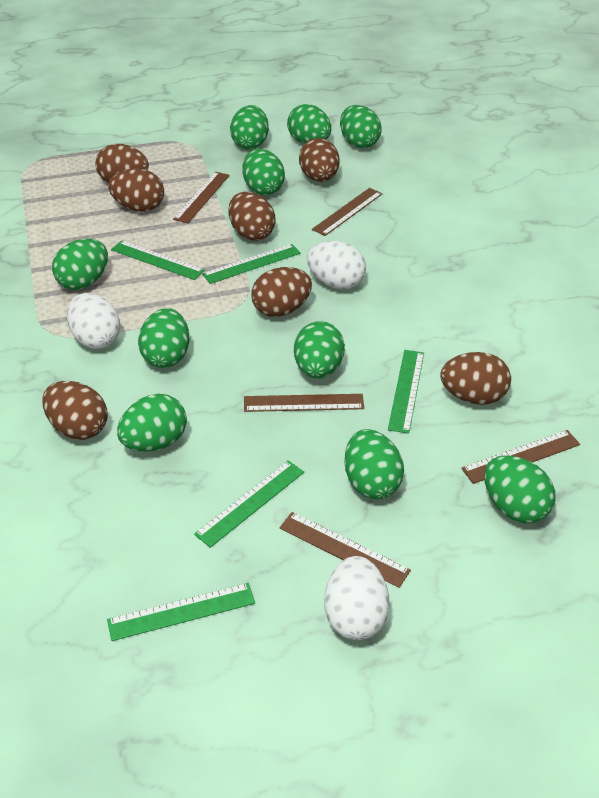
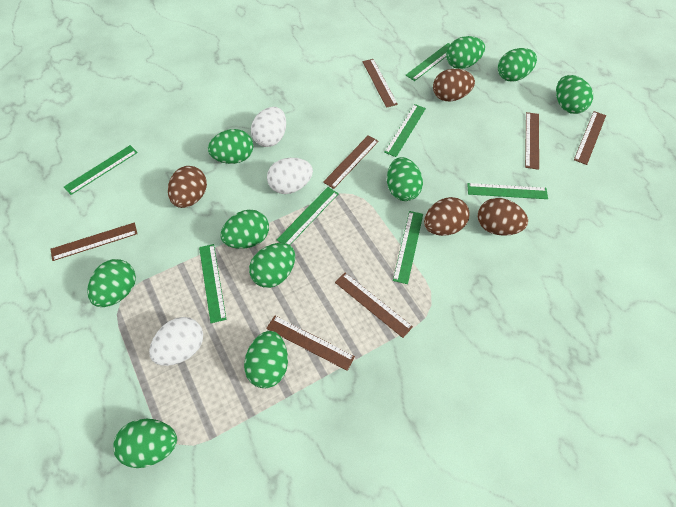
brown egg: 7 -> 4
brown ruler: 5 -> 7
green ruler: 5 -> 7

